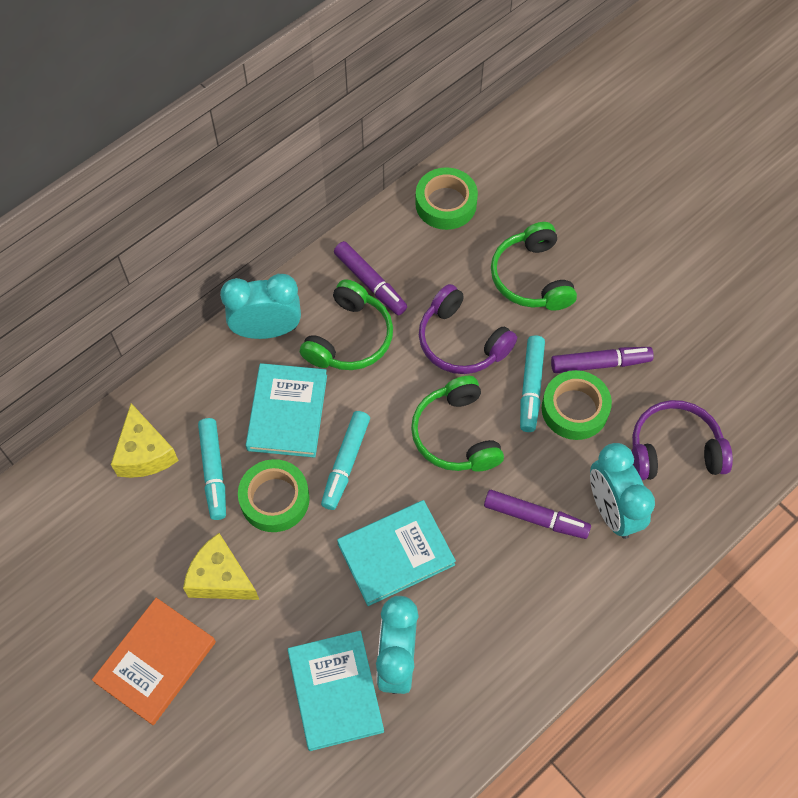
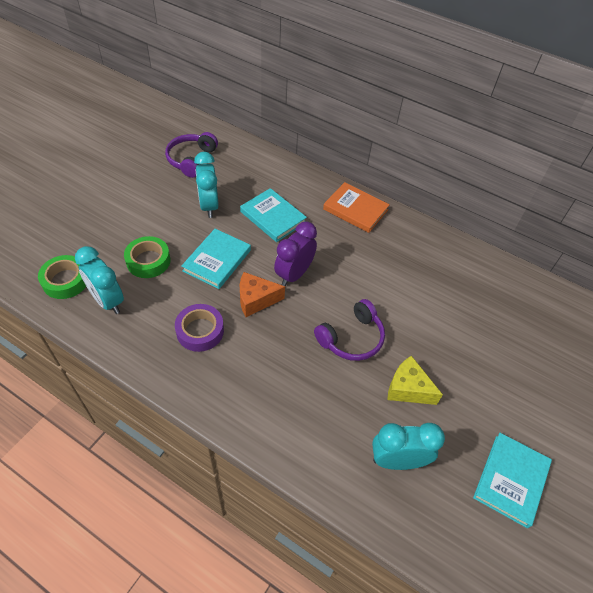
green headphones: 3 -> 0
green tape: 3 -> 2
orange cheese: 0 -> 1
purple clock: 0 -> 1
purple marker: 3 -> 0
purple tape: 0 -> 1
turquoise marker: 3 -> 0
yellow cheese: 2 -> 1

